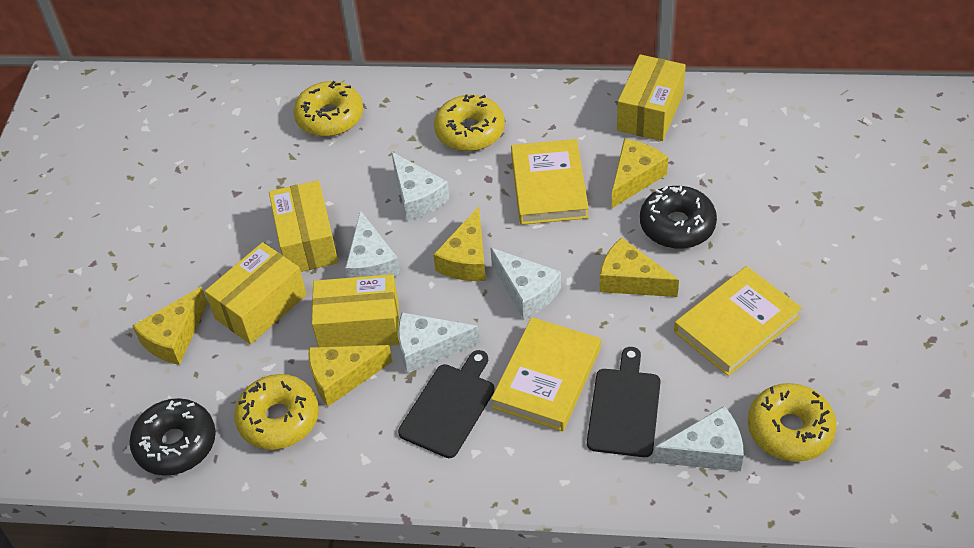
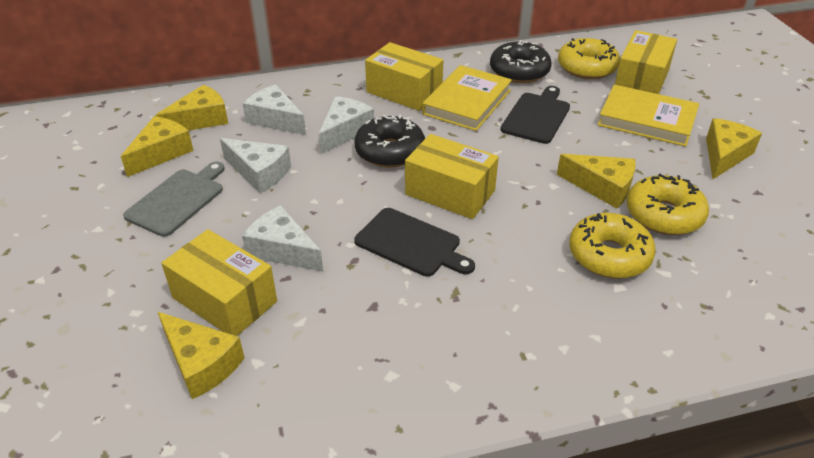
grey cutting board: 0 -> 1
white cheese: 5 -> 4
yellow book: 3 -> 2
yellow donut: 4 -> 3

